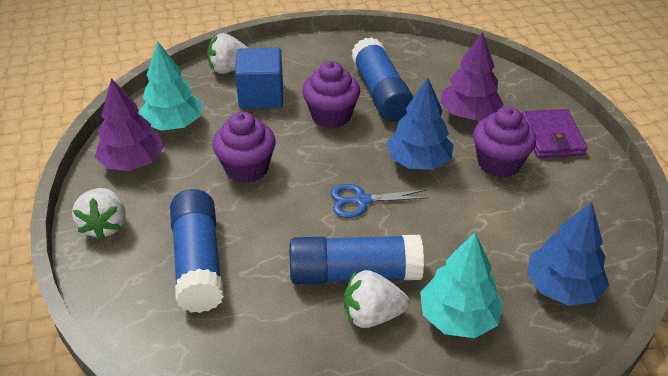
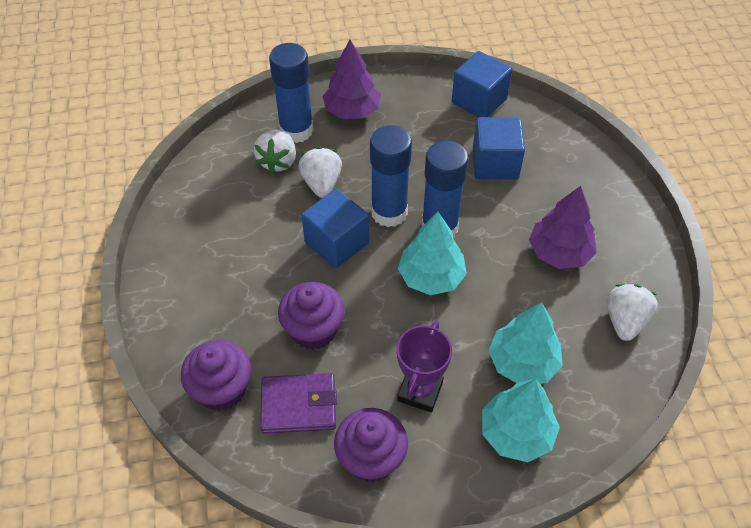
blue cube: 1 -> 3
blue scissors: 1 -> 0
blue tree: 2 -> 0
purple trophy: 0 -> 1
turquoise tree: 2 -> 3

